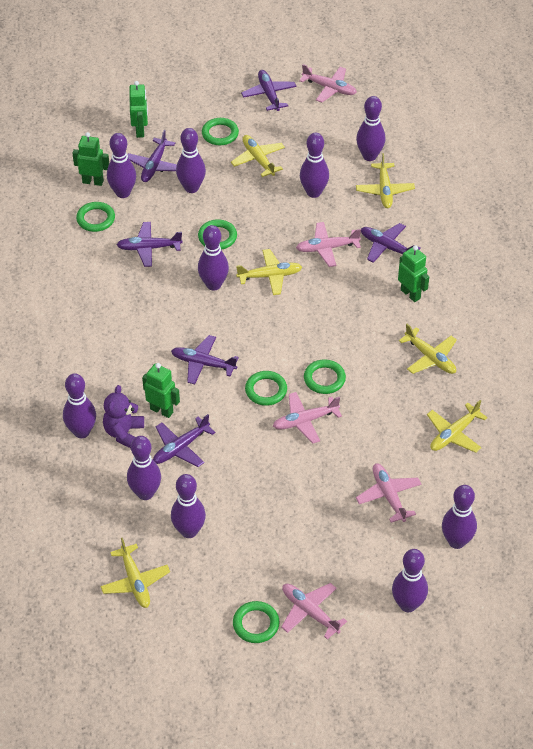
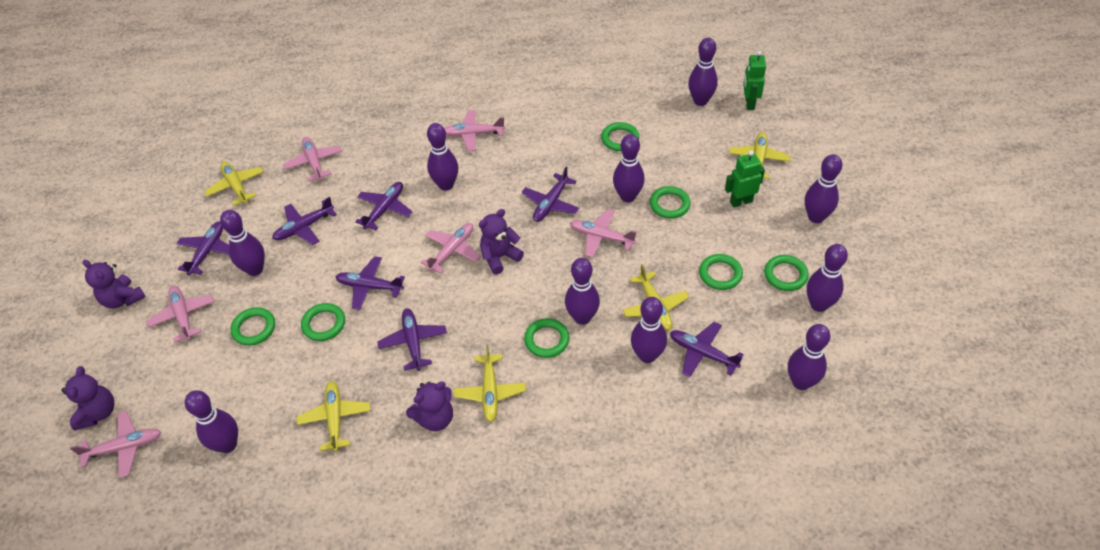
green ring: 6 -> 7
green robot: 4 -> 2
pink plane: 5 -> 6
purple plane: 6 -> 7
purple teddy bear: 1 -> 4
yellow plane: 6 -> 5

